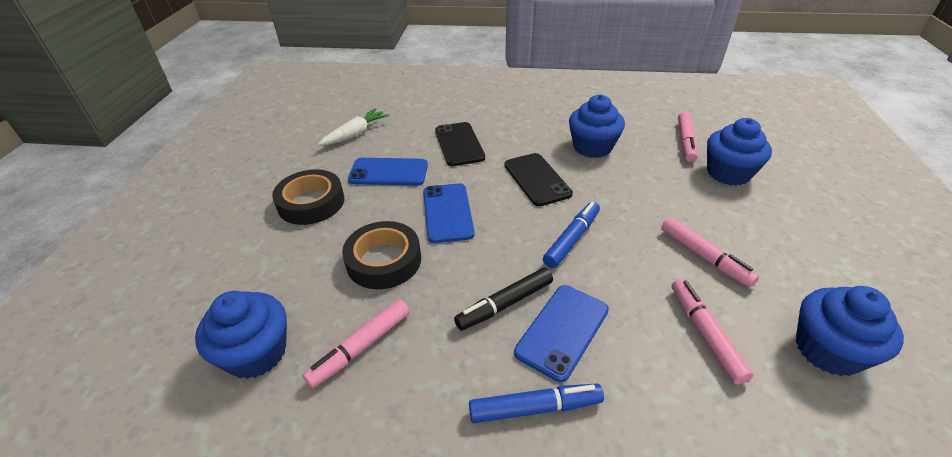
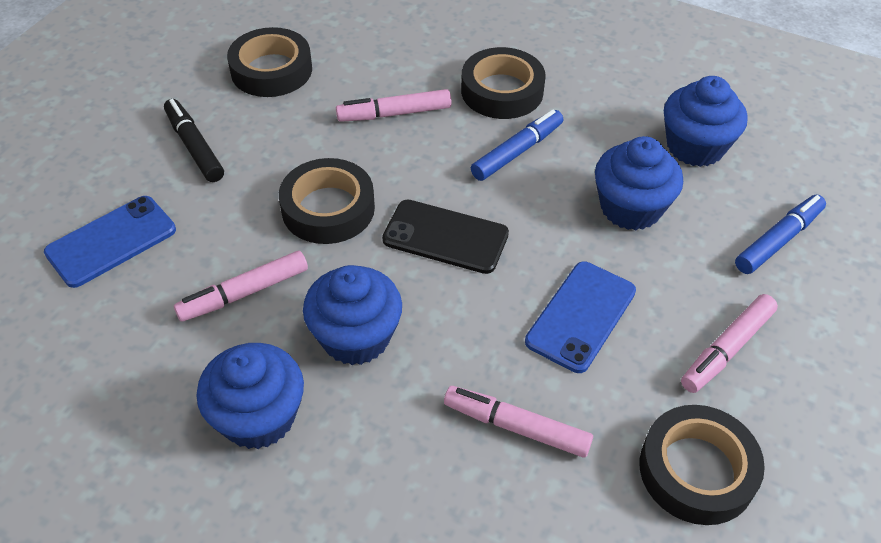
black phone: 2 -> 1
black tape: 2 -> 4
blue phone: 3 -> 2
white carrot: 1 -> 0

